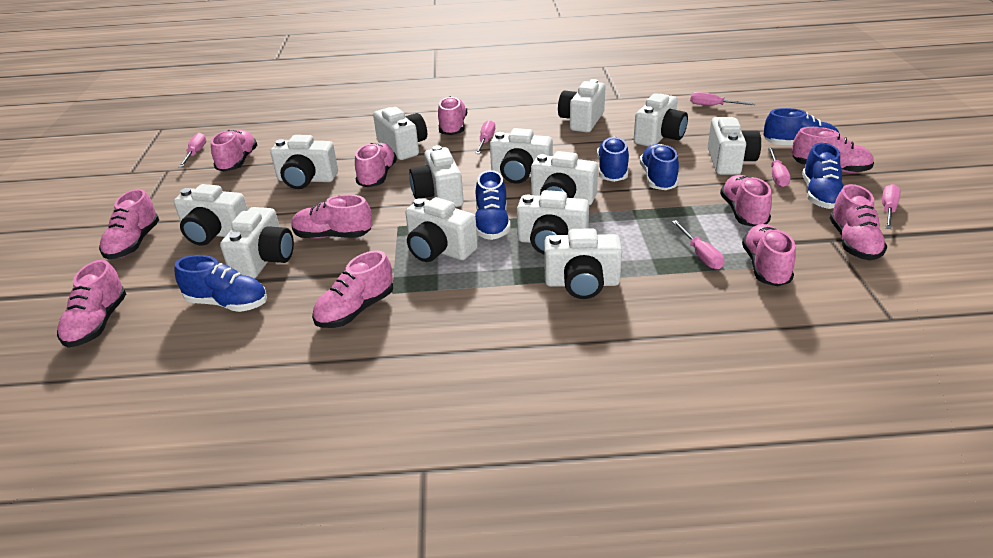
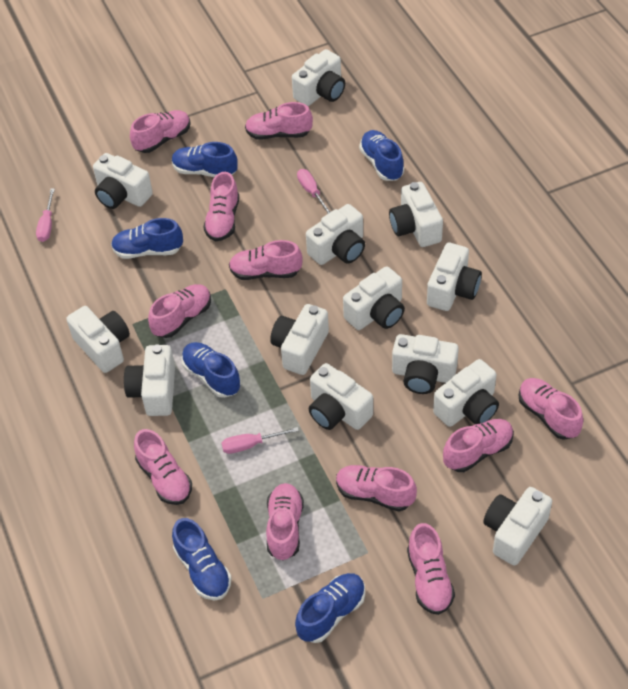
pink screwdriver: 6 -> 3

